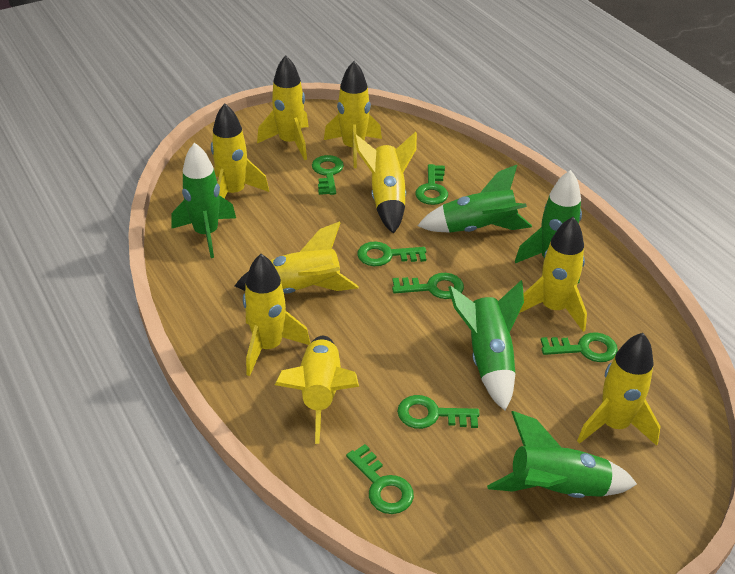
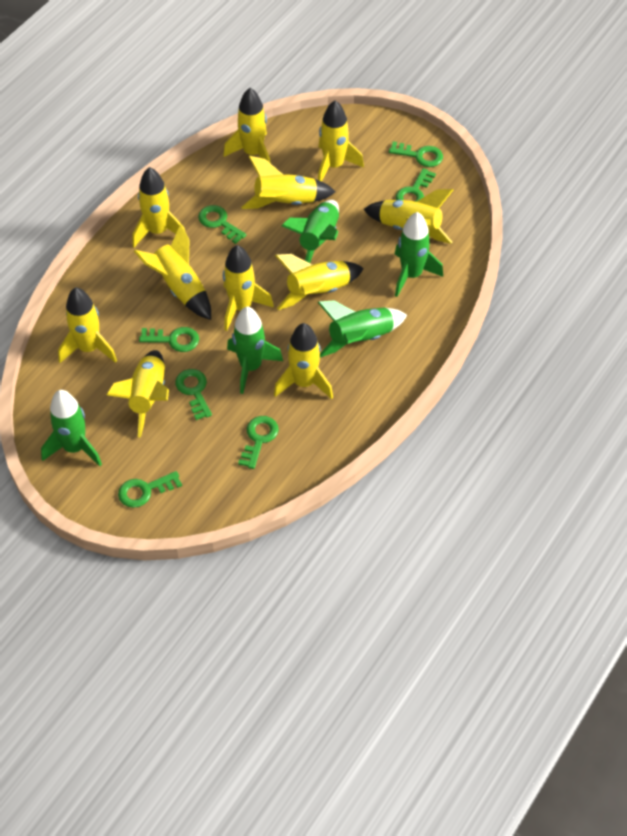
yellow rocket: 9 -> 11

